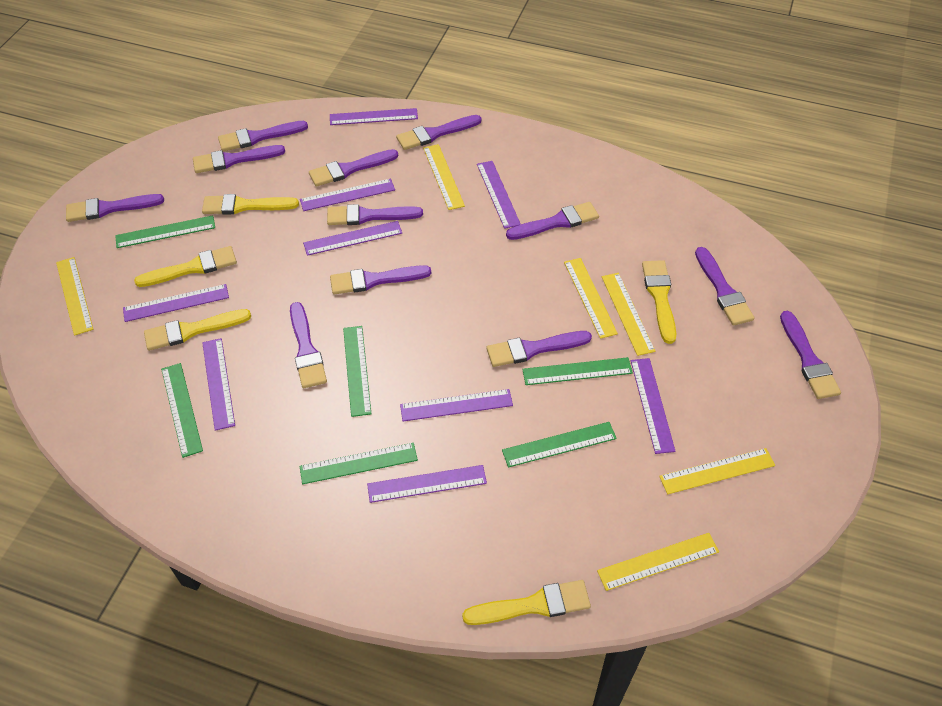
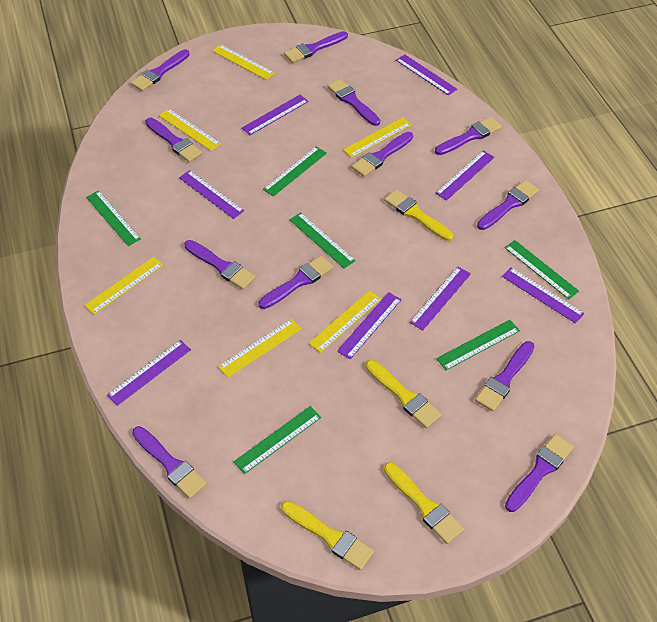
purple ruler: 9 -> 8
yellow brush: 5 -> 4

